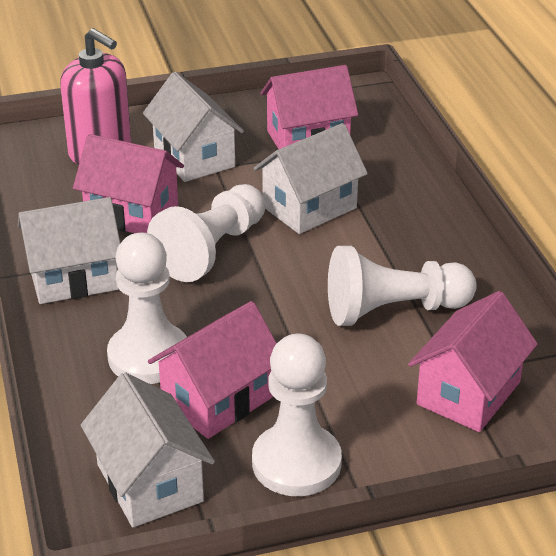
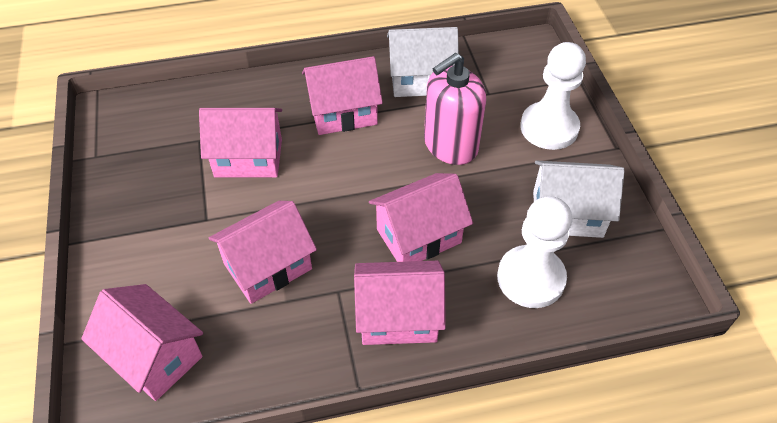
pink house: 4 -> 6
white house: 4 -> 2
white pawn: 4 -> 2

